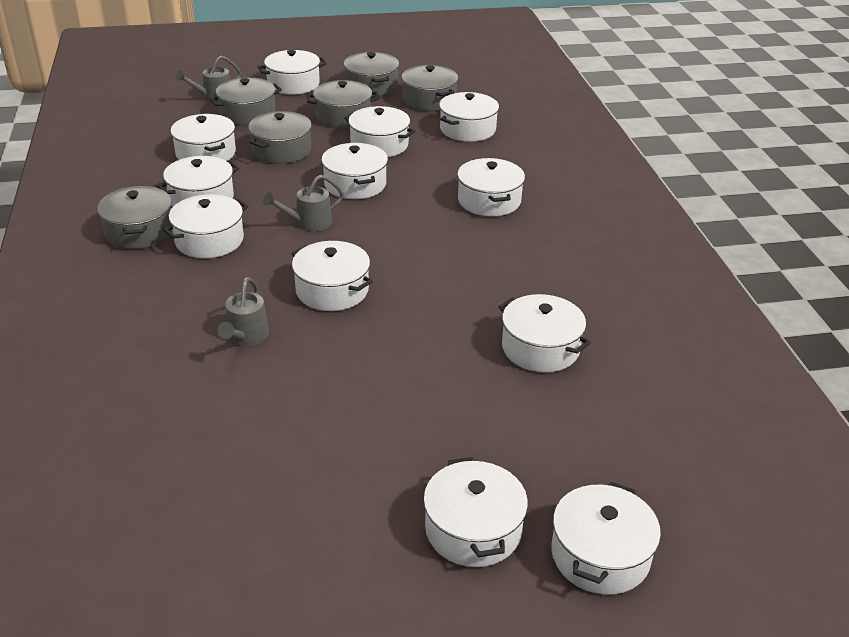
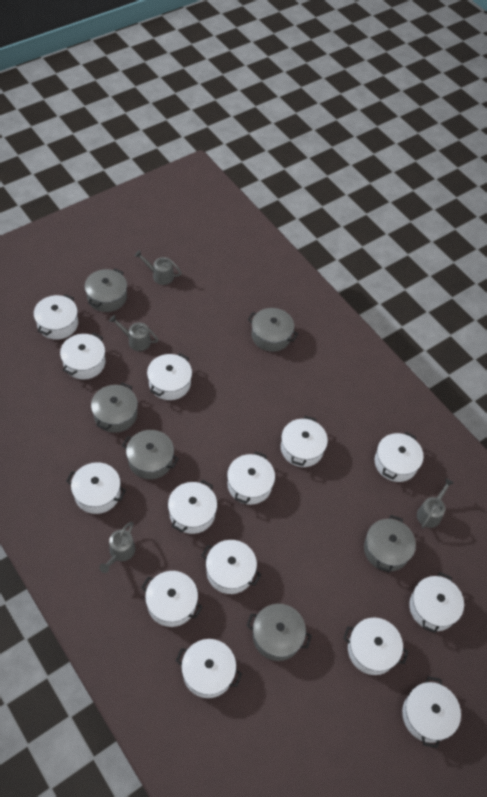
grey watering can: 3 -> 4
white pot: 12 -> 14

